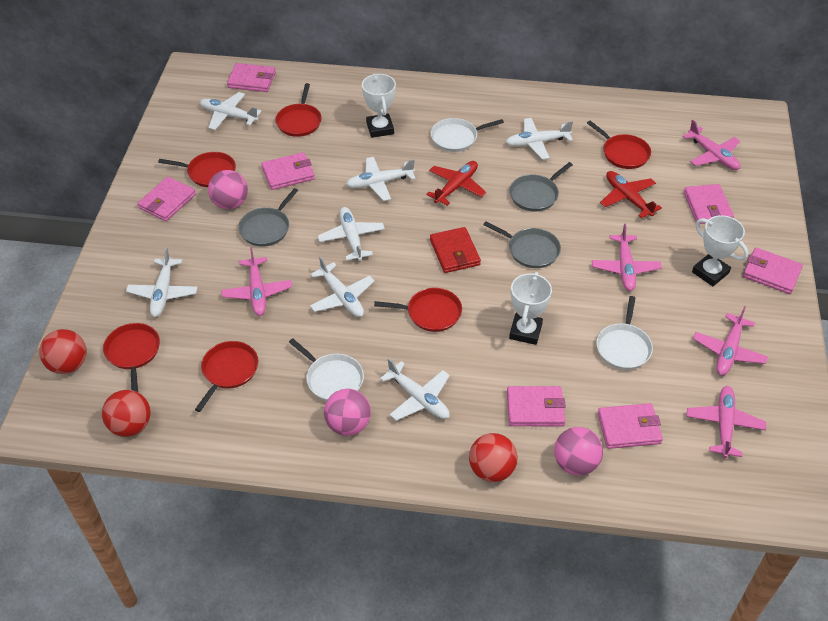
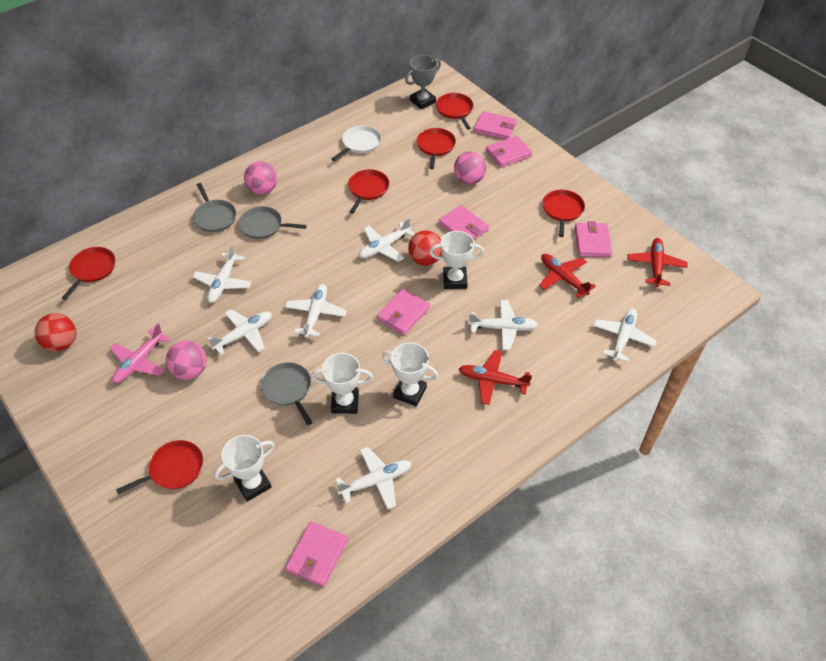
grey trophy: 0 -> 1
pink plane: 5 -> 1
pink wallet: 7 -> 6
red ball: 3 -> 2
red plane: 2 -> 3
red wallet: 1 -> 0
white pan: 3 -> 1
white trophy: 3 -> 4

